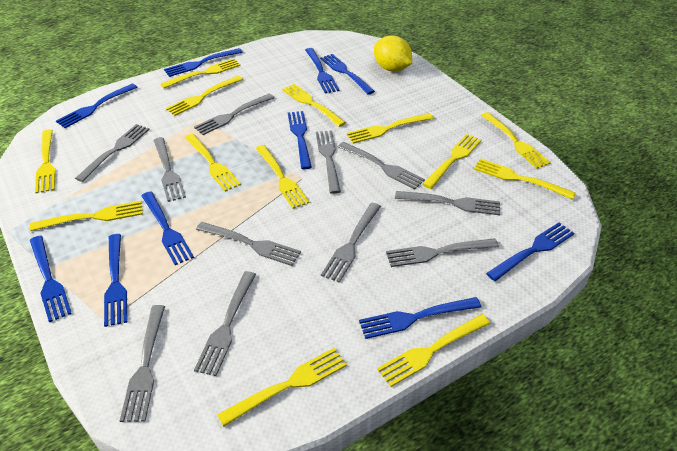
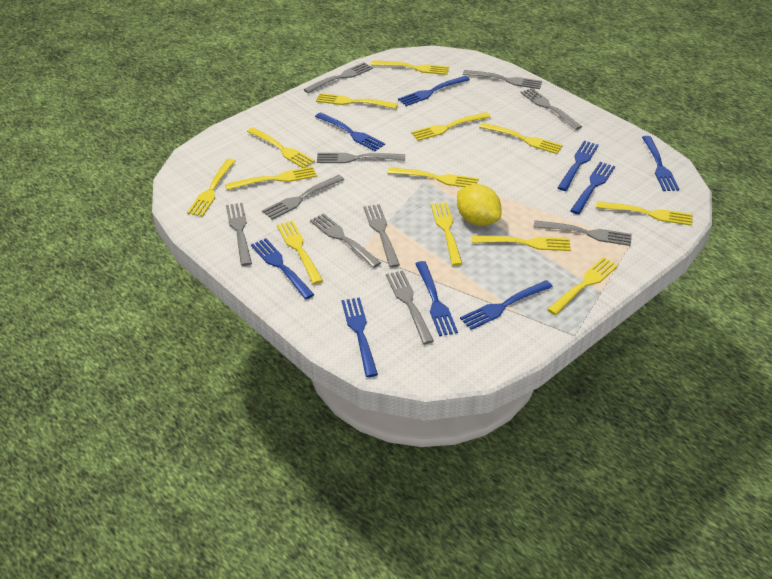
blue fork: 10 -> 9
grey fork: 11 -> 10

